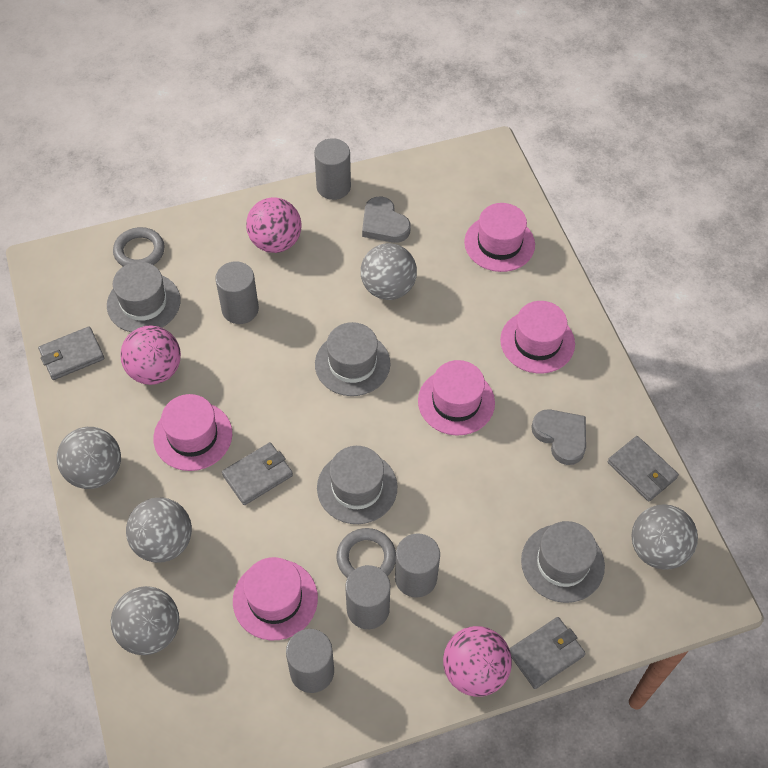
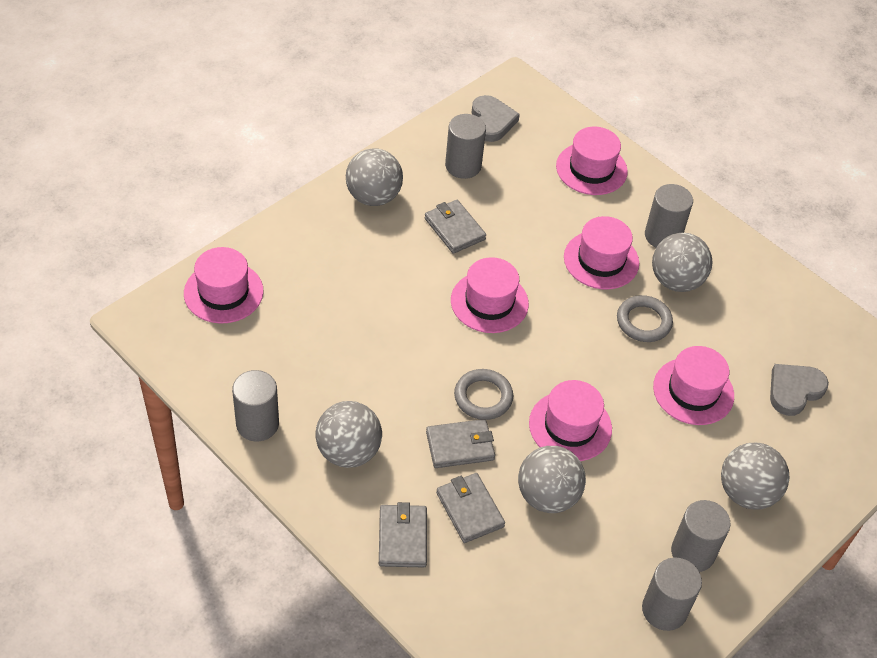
grey hat: 4 -> 0
pink ball: 3 -> 0
pink hat: 5 -> 6

